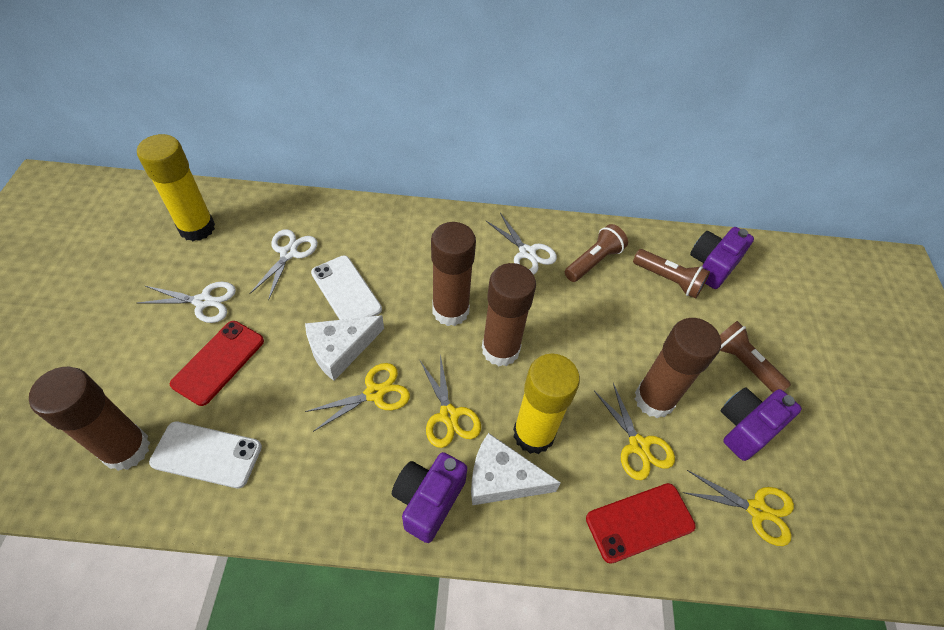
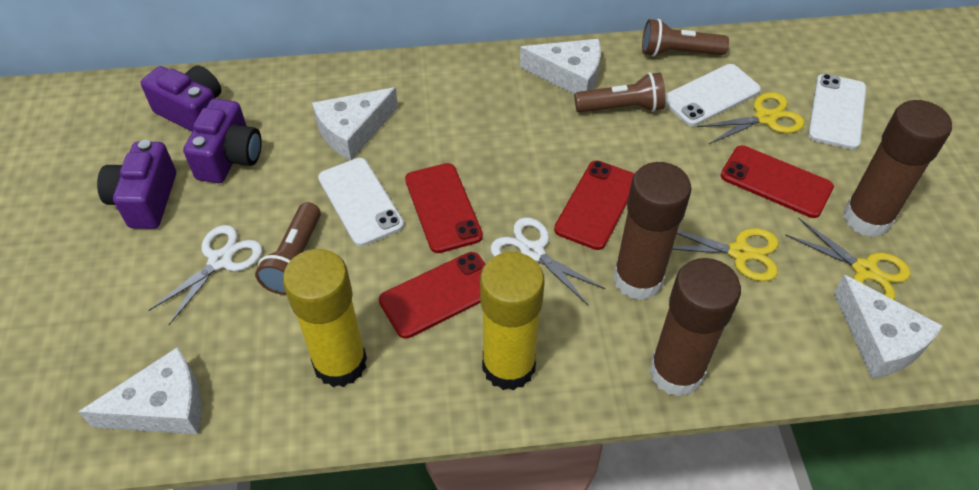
brown glue stick: 4 -> 3
red phone: 2 -> 4
white cheese: 2 -> 4
white phone: 2 -> 3
white scissors: 3 -> 2
yellow scissors: 4 -> 3

